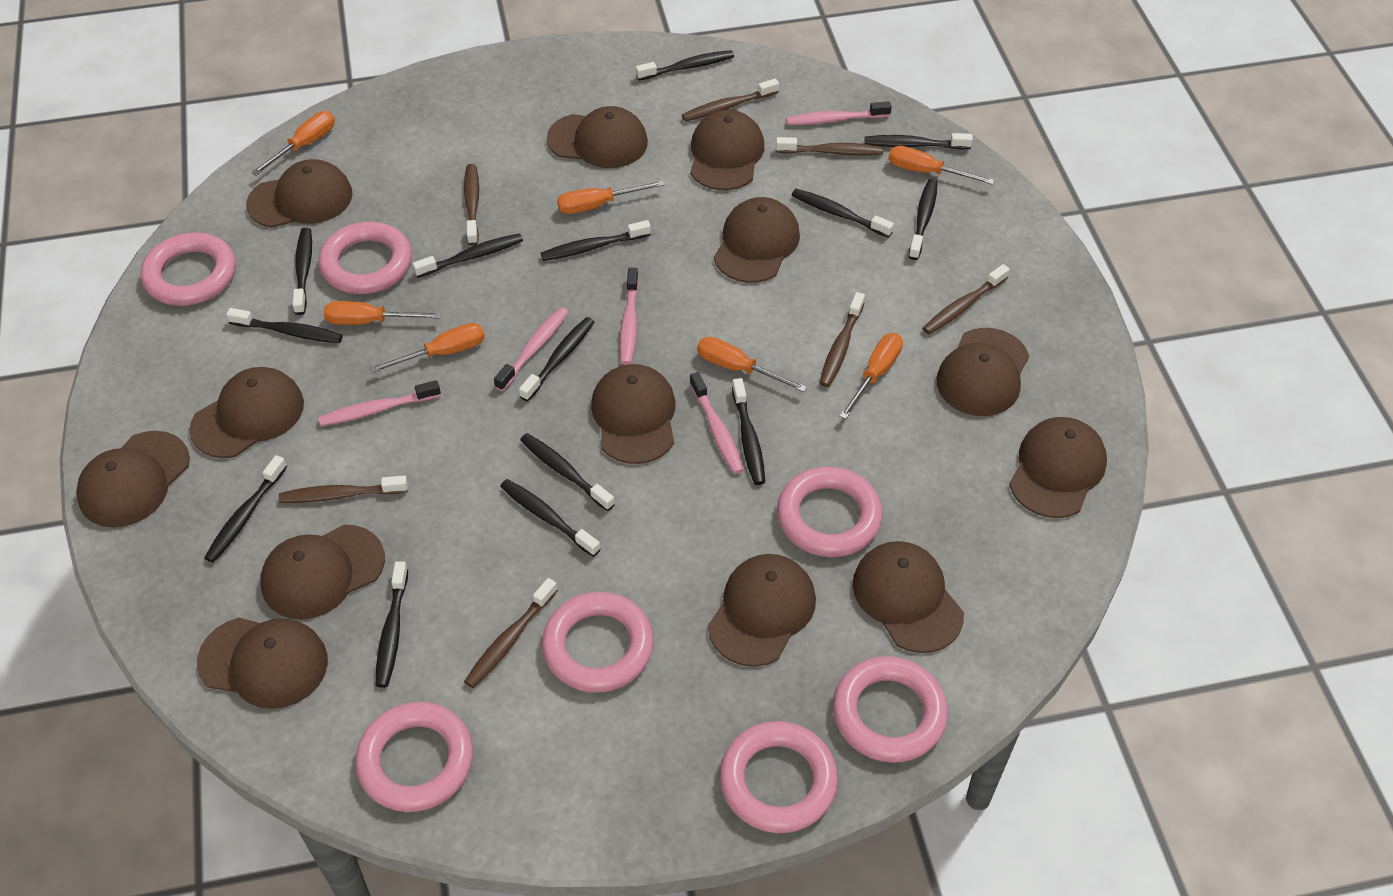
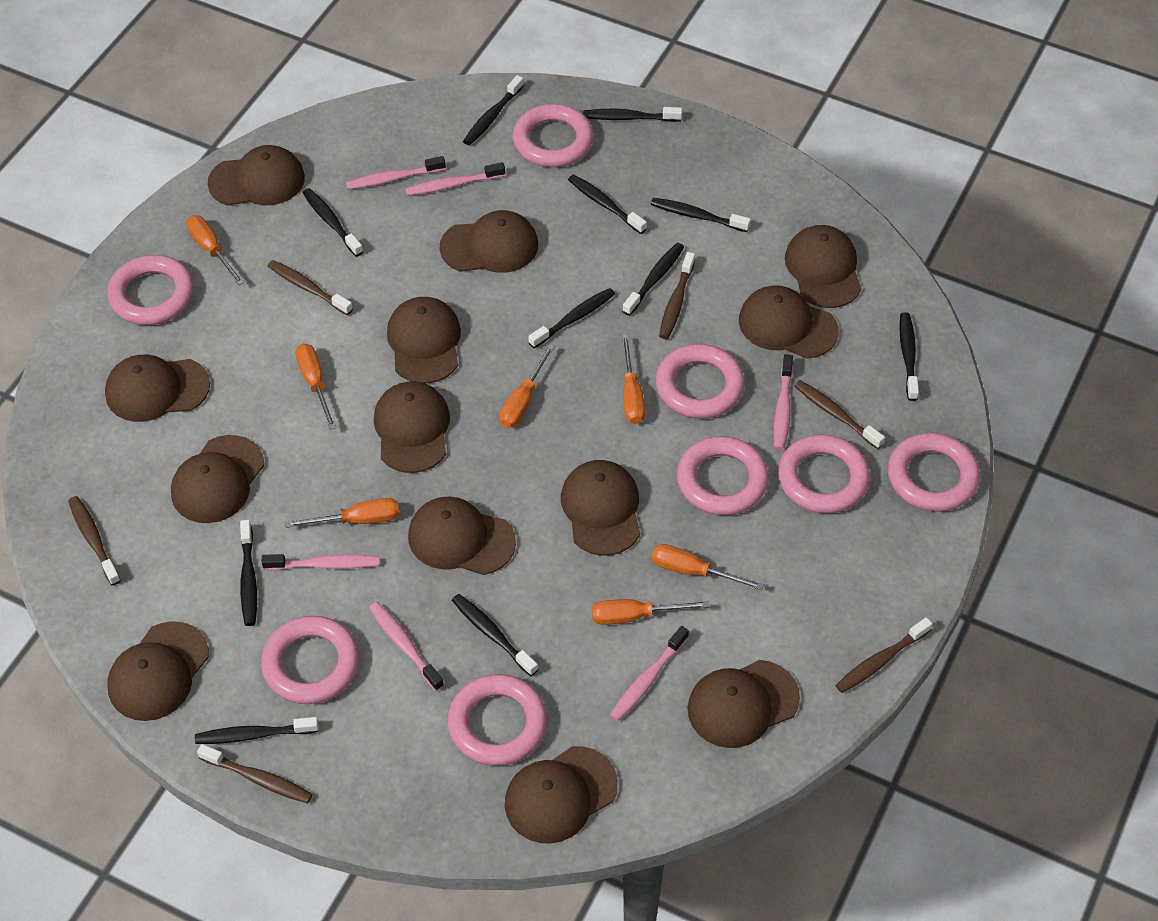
black toothbrush: 14 -> 11
brown toothbrush: 7 -> 6
pink ring: 7 -> 8
pink toothbrush: 5 -> 6

